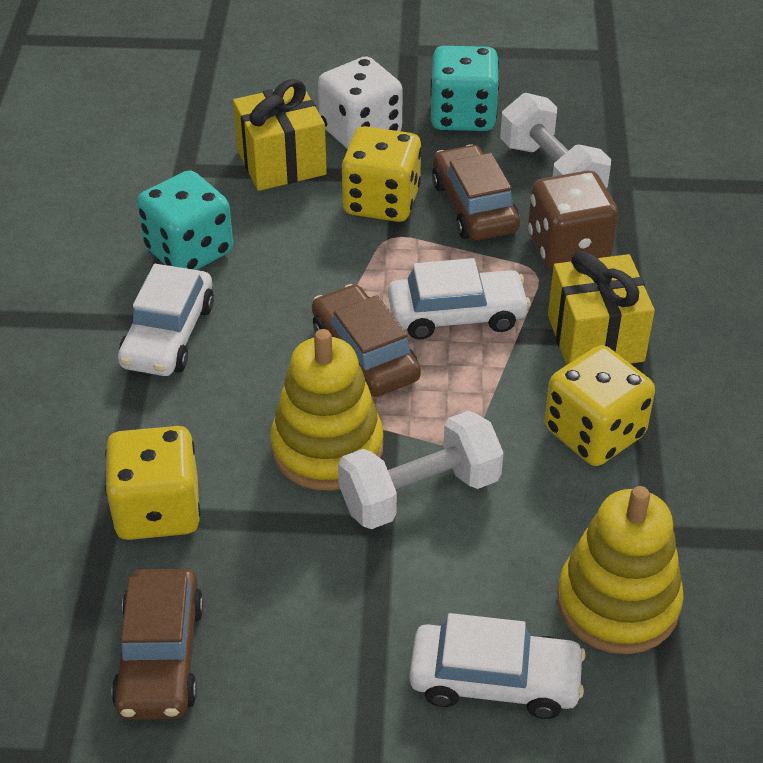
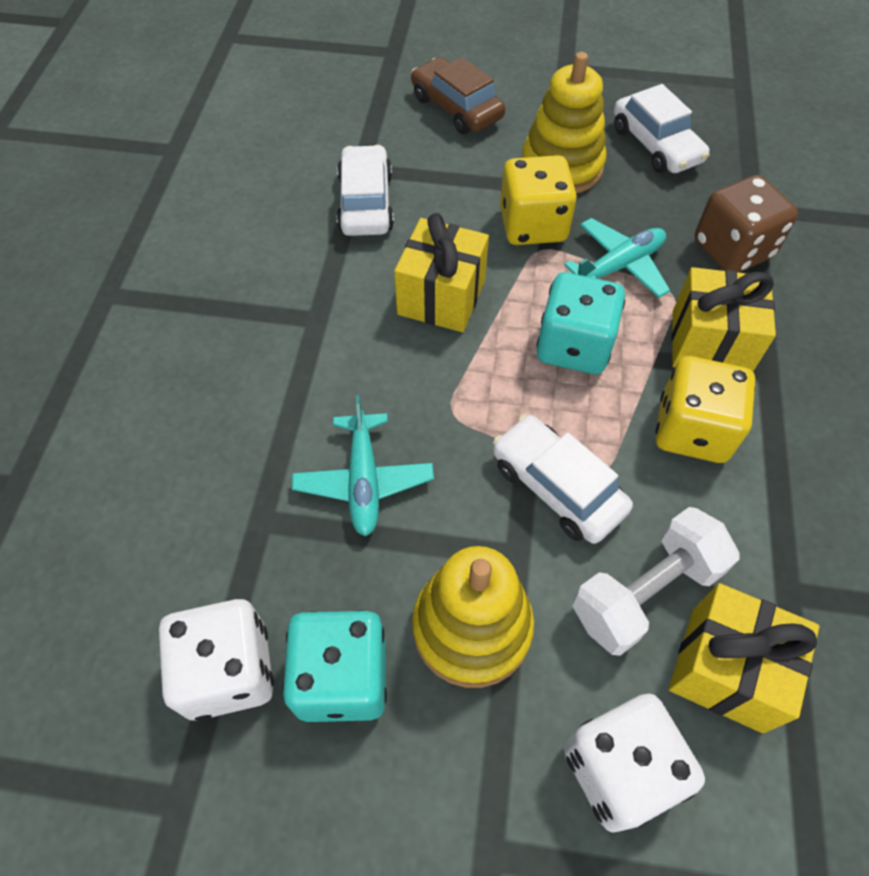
brown car: 3 -> 1
turquoise plane: 0 -> 2
white dice: 1 -> 2
white dumbbell: 2 -> 1
yellow dice: 3 -> 2
yellow gift: 2 -> 3

